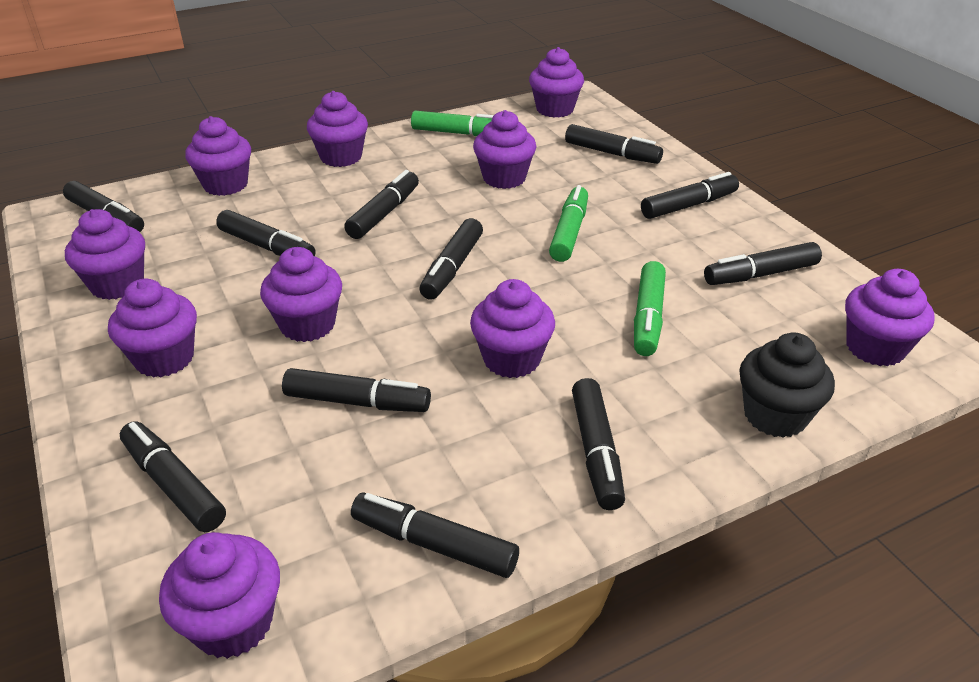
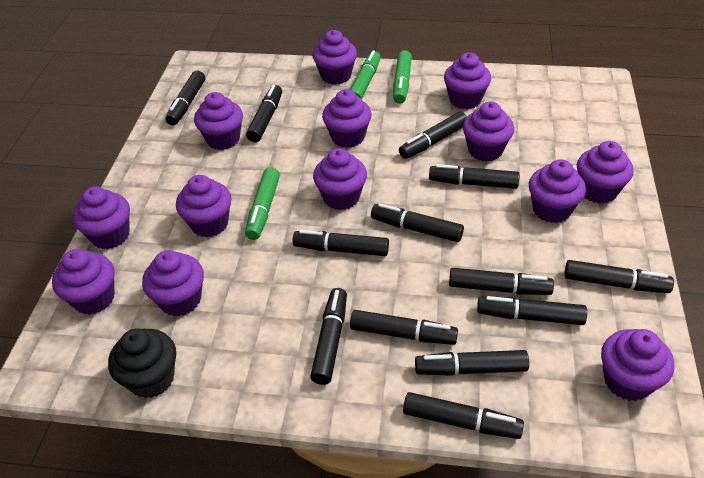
black marker: 11 -> 13
purple cupcake: 10 -> 13

